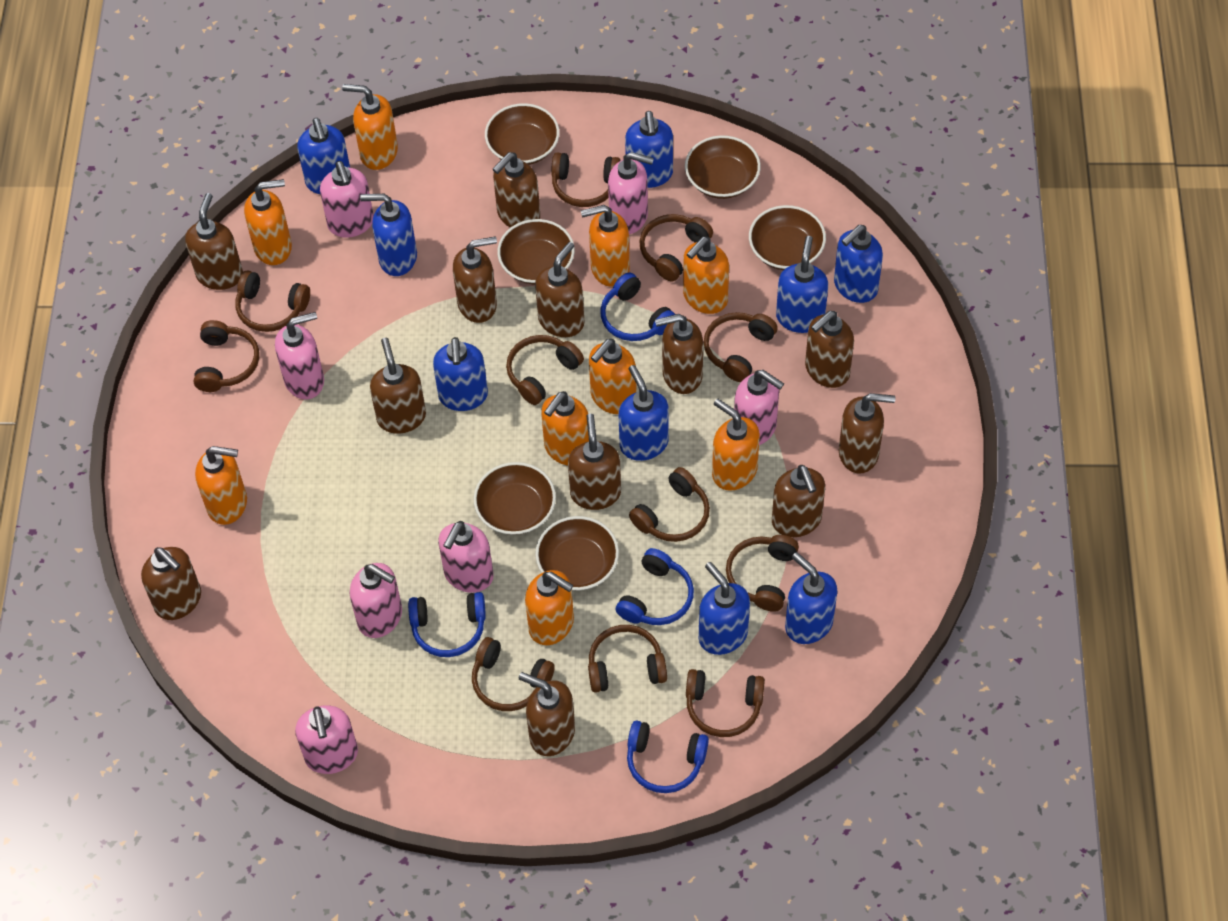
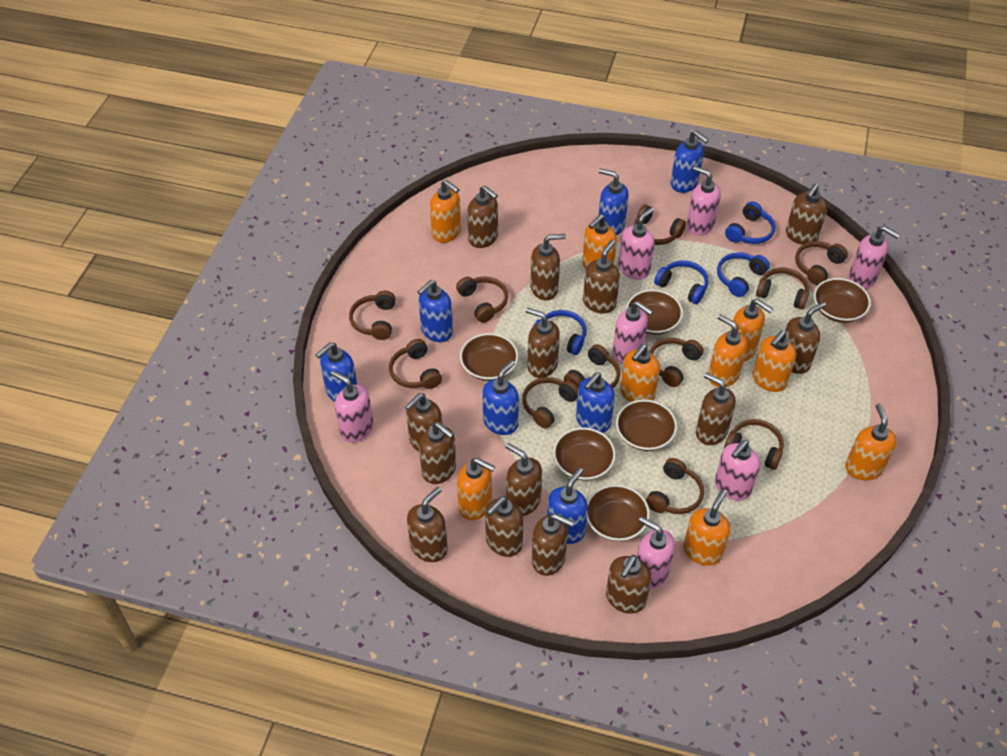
blue soap dispenser: 9 -> 7
brown soap dispenser: 12 -> 14

